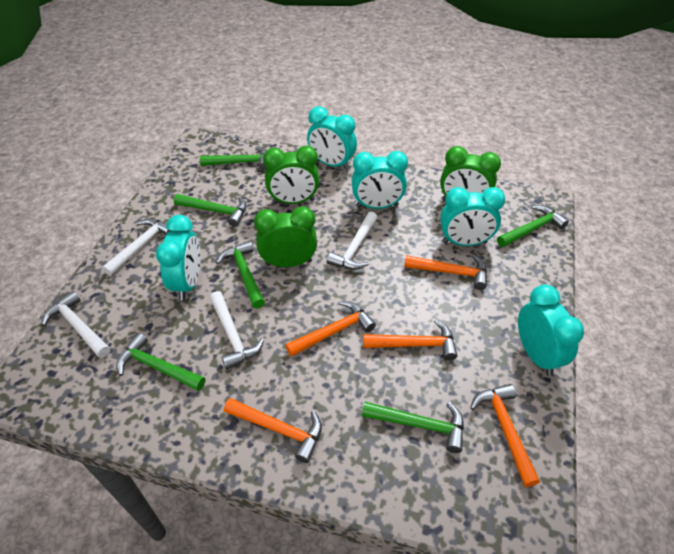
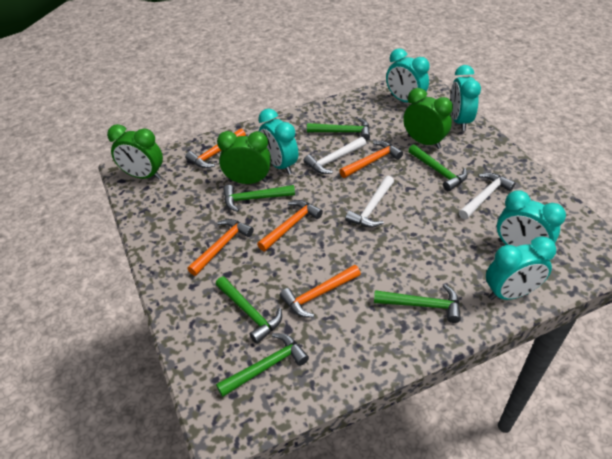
white hammer: 4 -> 3

